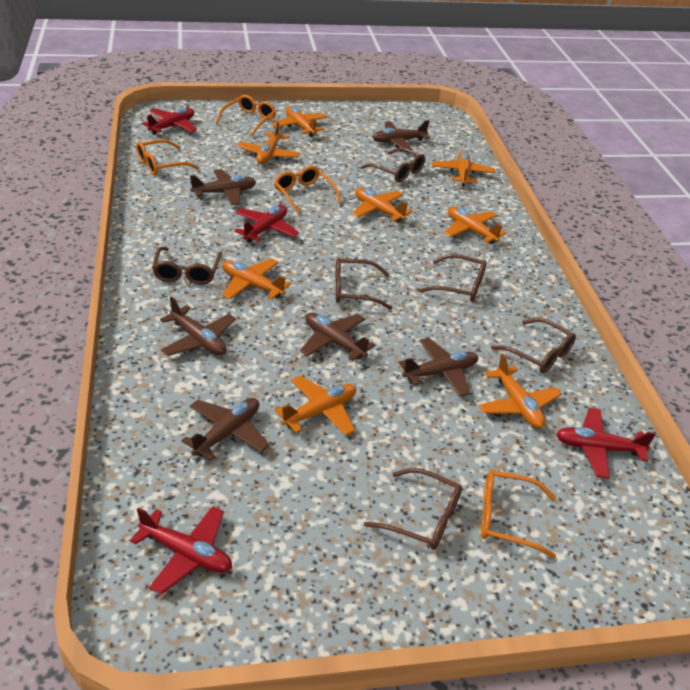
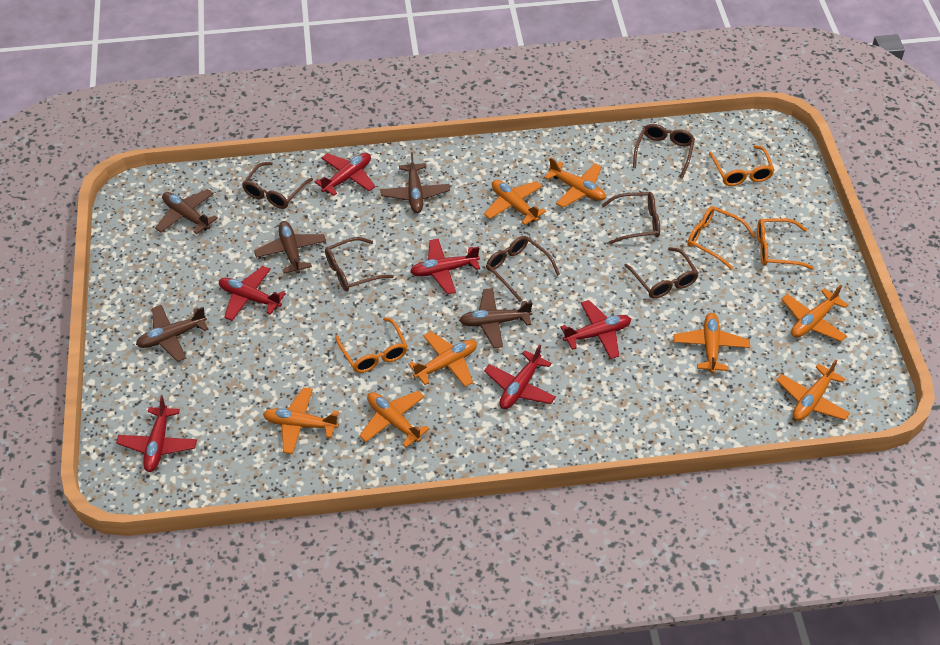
brown plane: 6 -> 5
red plane: 4 -> 6

